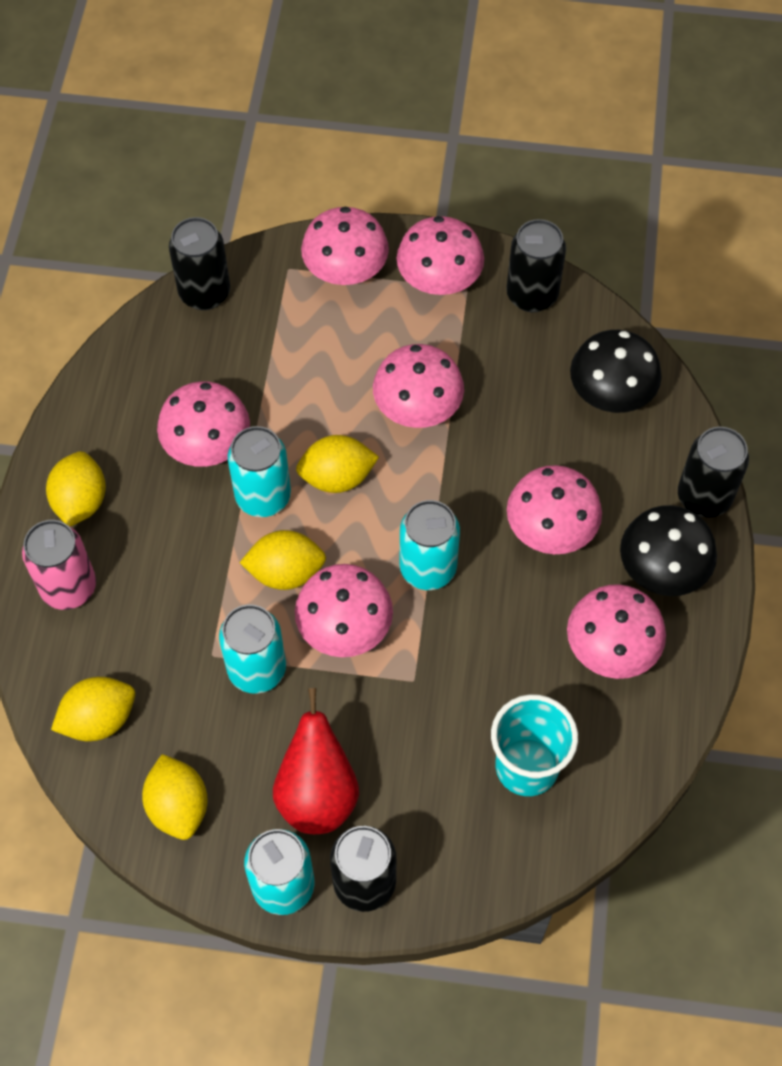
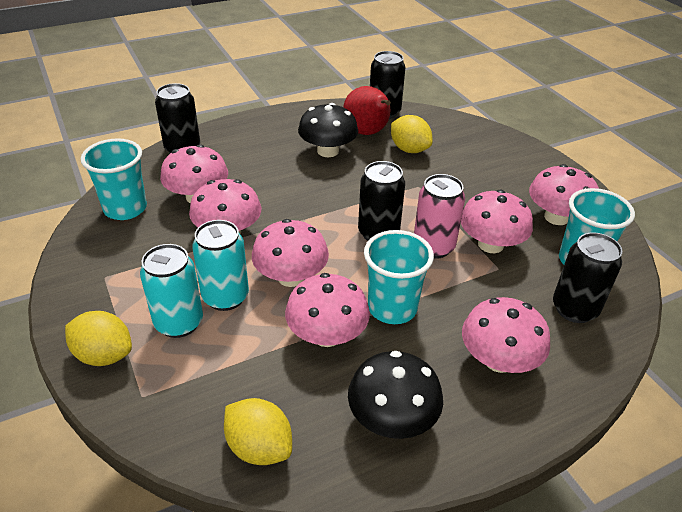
turquoise can: 4 -> 2
turquoise cup: 1 -> 3
yellow lemon: 5 -> 3

